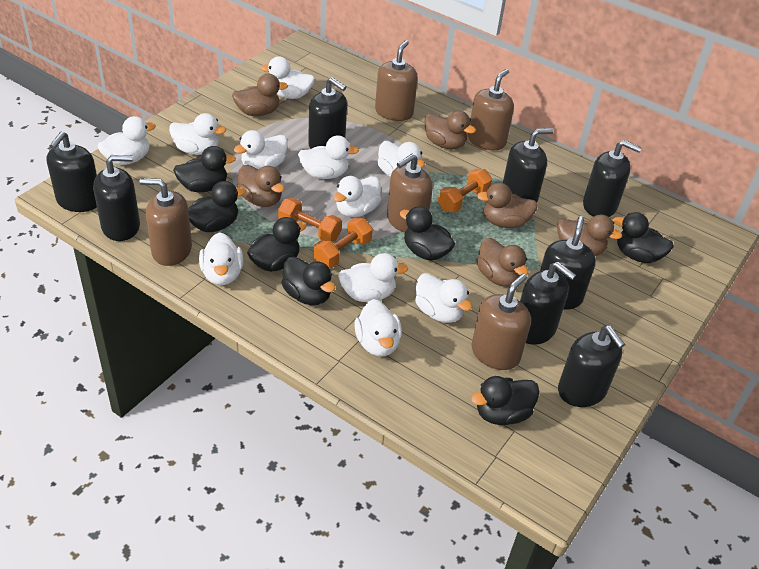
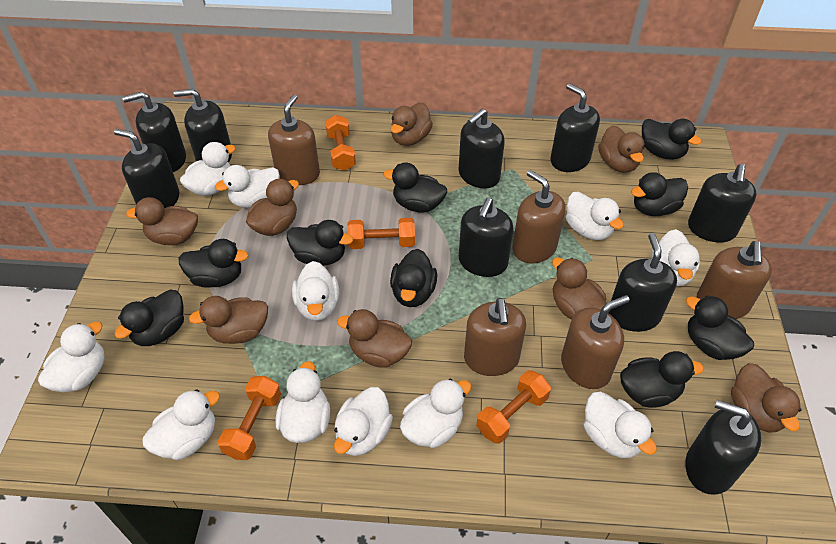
black duck: 7 -> 9
black soap dispenser: 8 -> 9
brown duck: 6 -> 8
orange dumbbell: 3 -> 4

